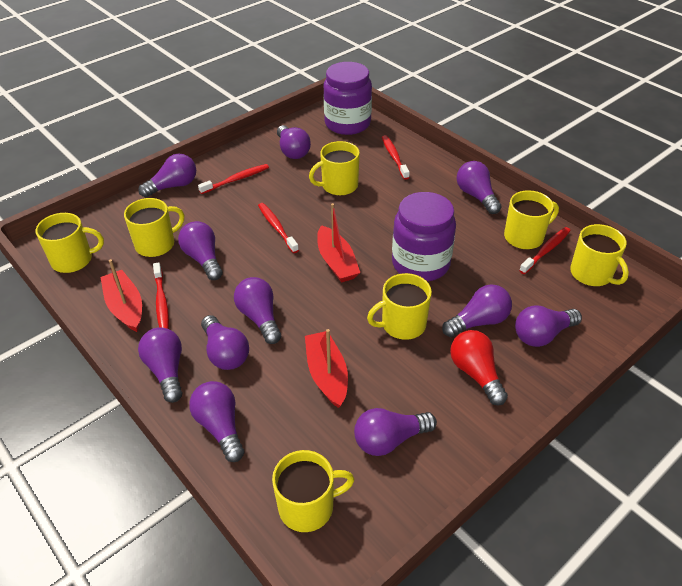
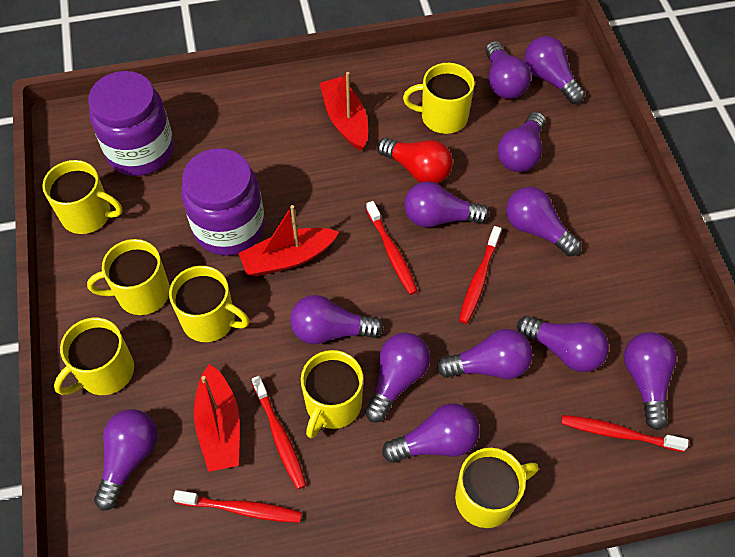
purple light bulb: 11 -> 12

